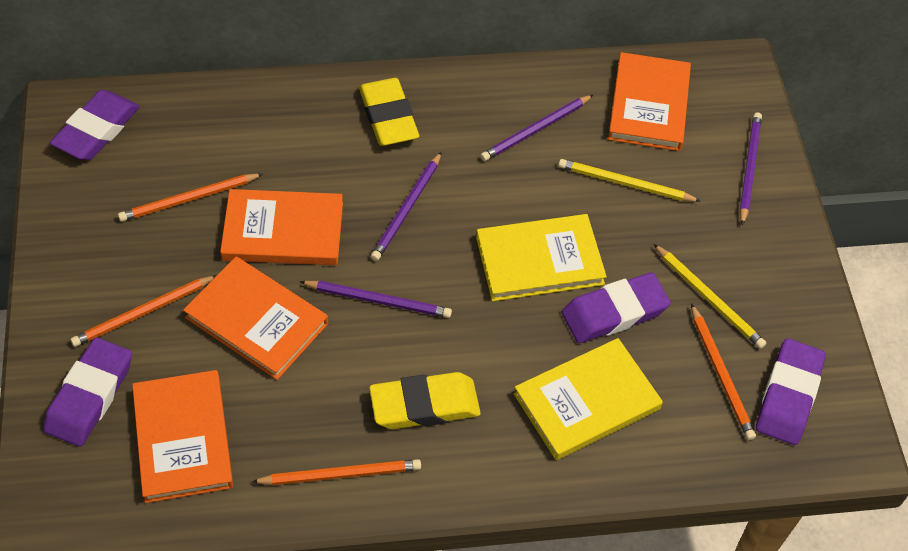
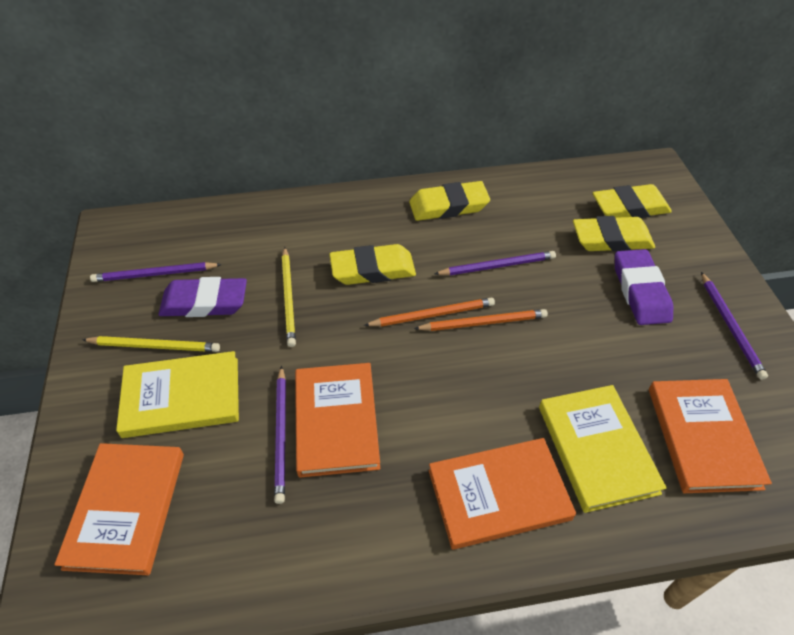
orange pencil: 4 -> 2
purple eraser: 4 -> 2
yellow eraser: 2 -> 4

